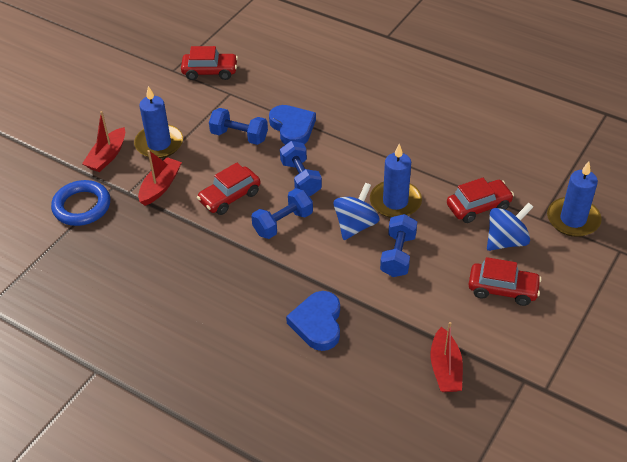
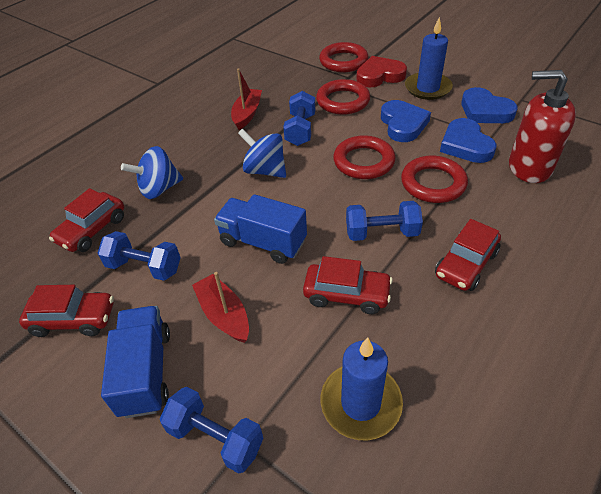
blue candle: 3 -> 2
blue heart: 2 -> 3
blue ring: 1 -> 0
blue truck: 0 -> 2
red boat: 3 -> 2
red heart: 0 -> 1
red ring: 0 -> 4
red soap dispenser: 0 -> 1

